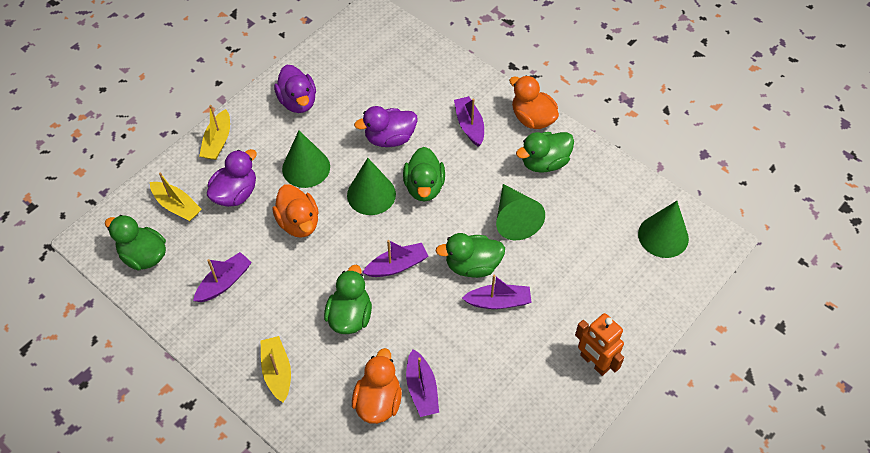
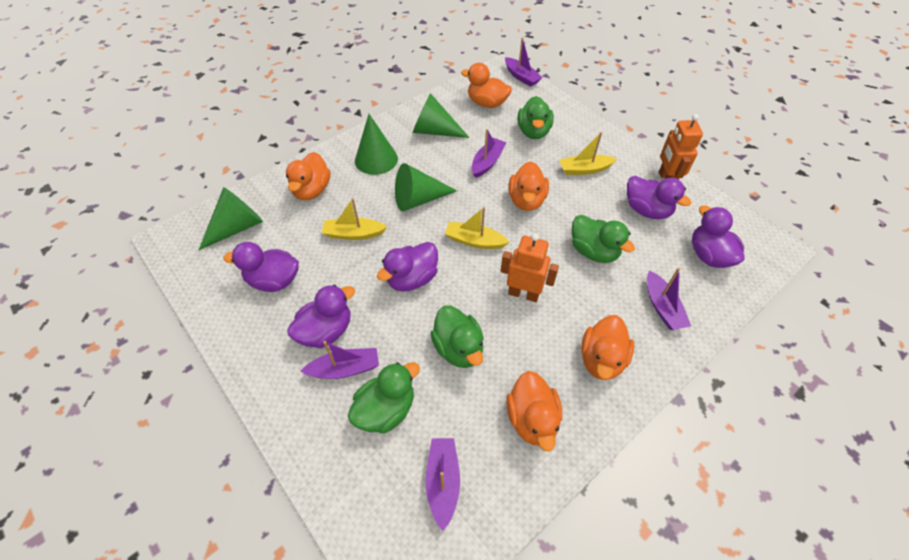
green duck: 5 -> 4
orange duck: 3 -> 5
orange robot: 1 -> 2
purple duck: 3 -> 5

